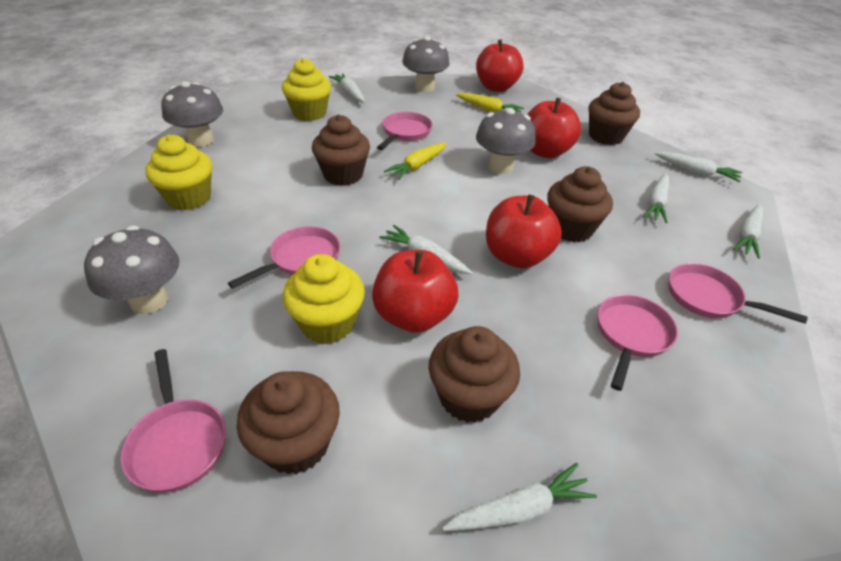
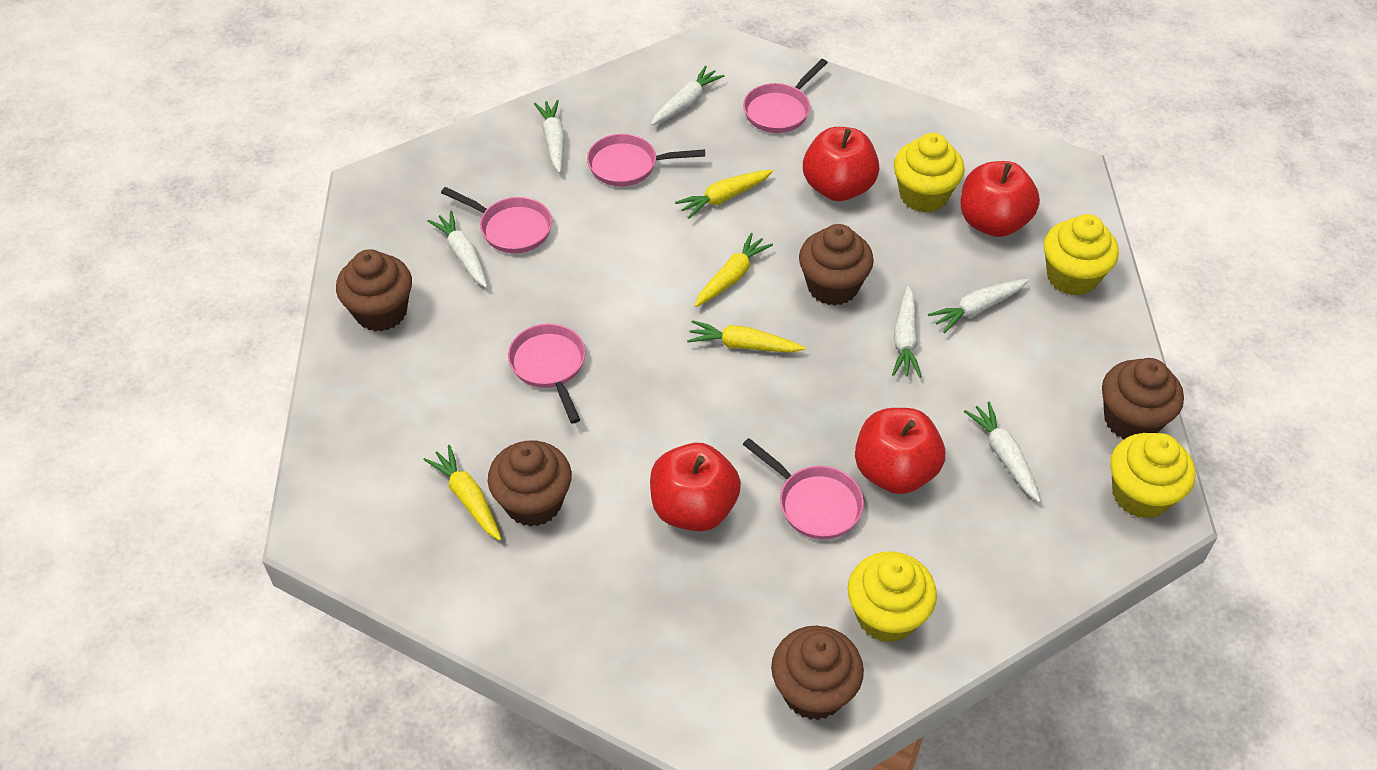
grey mushroom: 4 -> 0
yellow carrot: 2 -> 4
yellow cupcake: 3 -> 4

